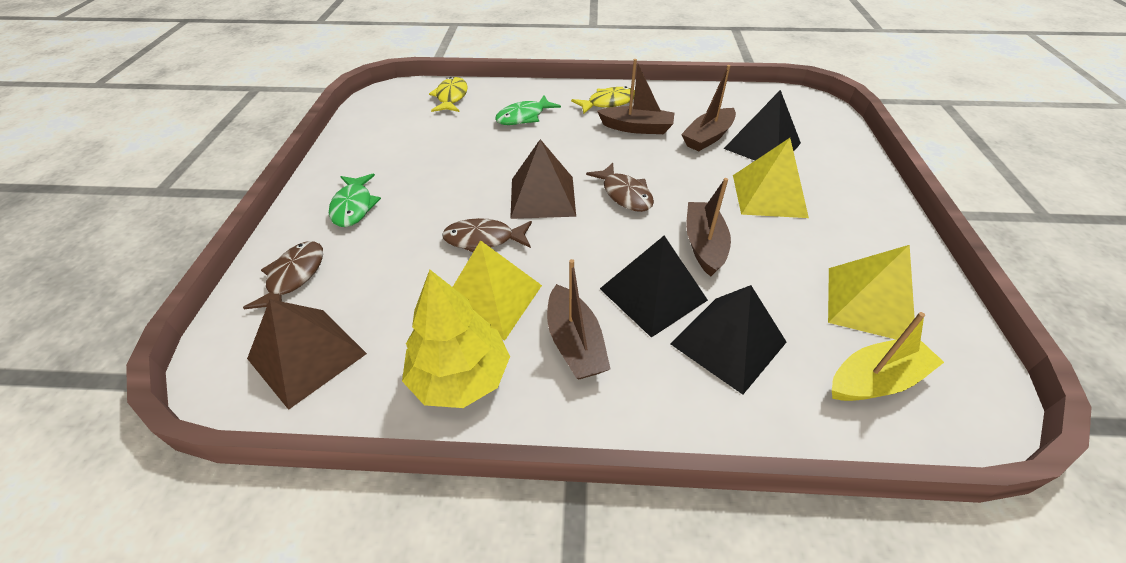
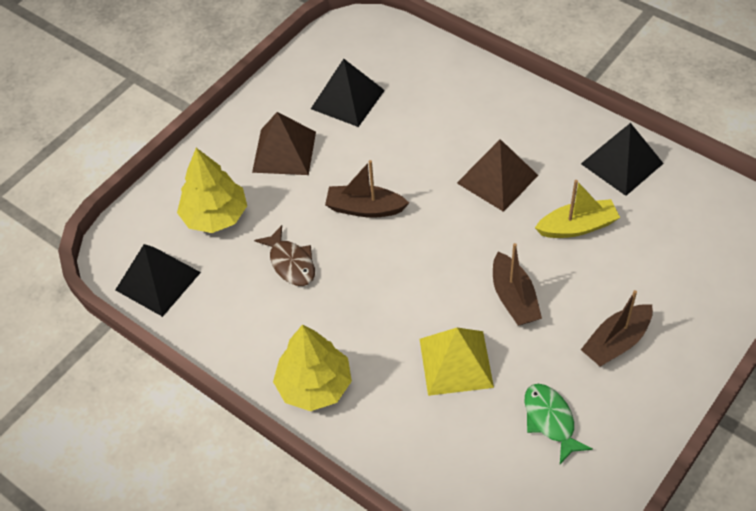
brown boat: 4 -> 3
brown fish: 3 -> 1
green fish: 2 -> 1
yellow fish: 2 -> 0
yellow pyramid: 3 -> 1
yellow tree: 1 -> 2

